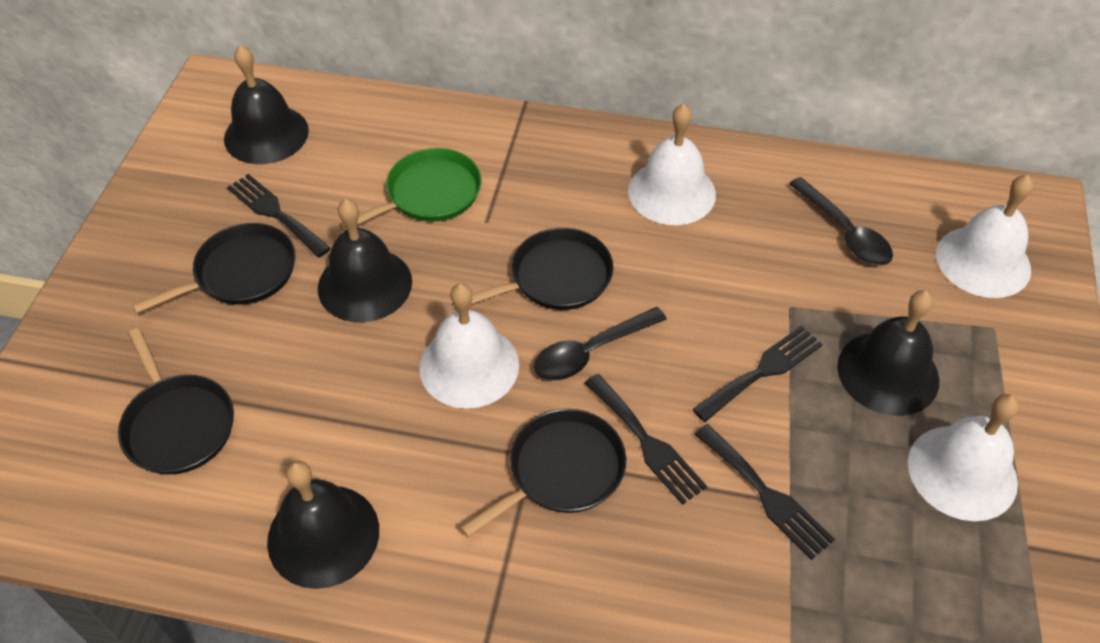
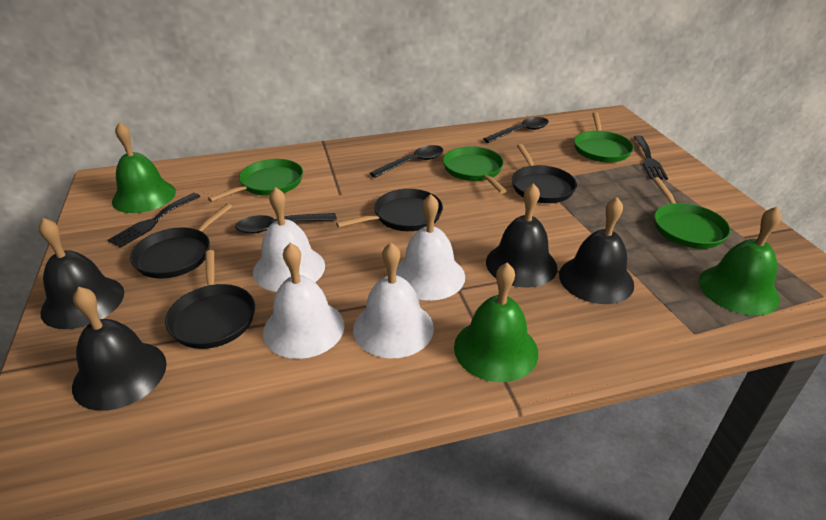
black fork: 4 -> 2
black spoon: 2 -> 3
green bell: 0 -> 3
green pan: 1 -> 4

